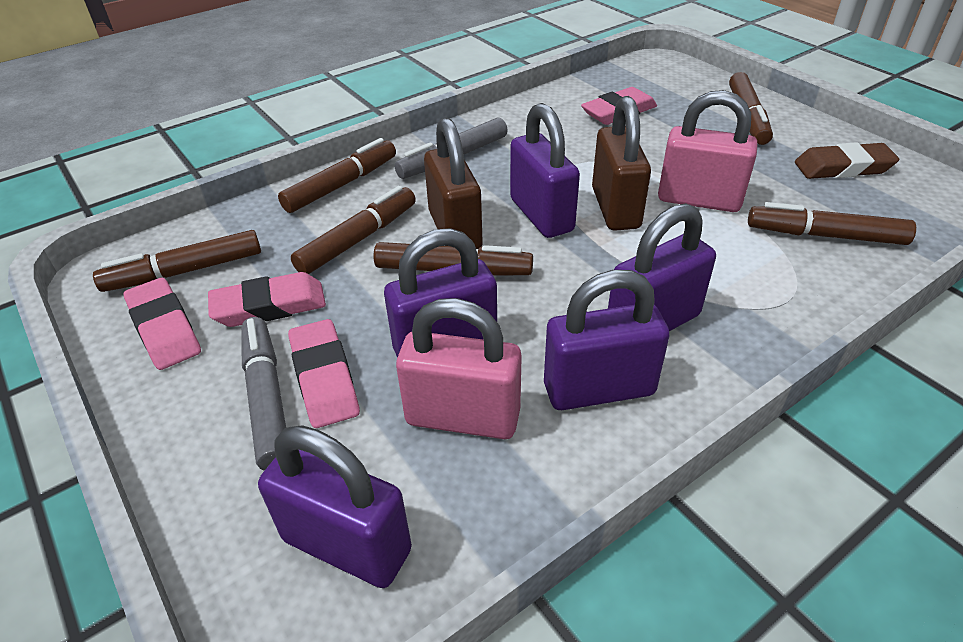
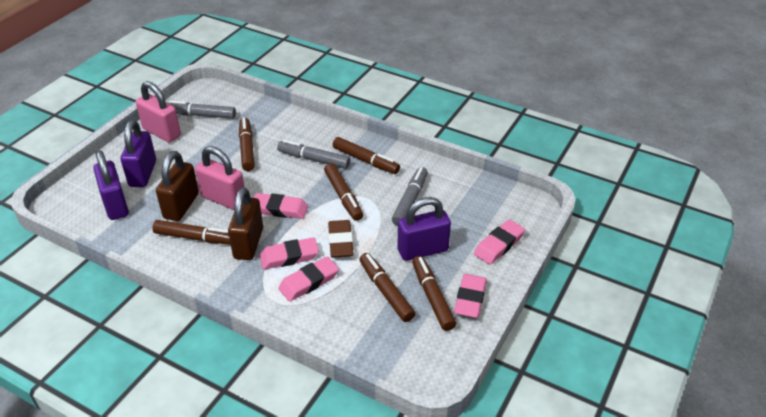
grey marker: 2 -> 3
pink eraser: 4 -> 5
purple padlock: 5 -> 3

